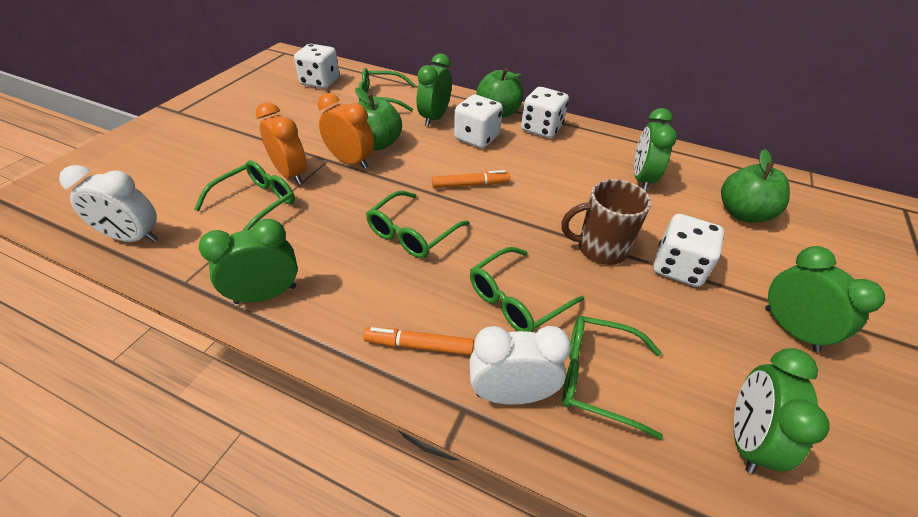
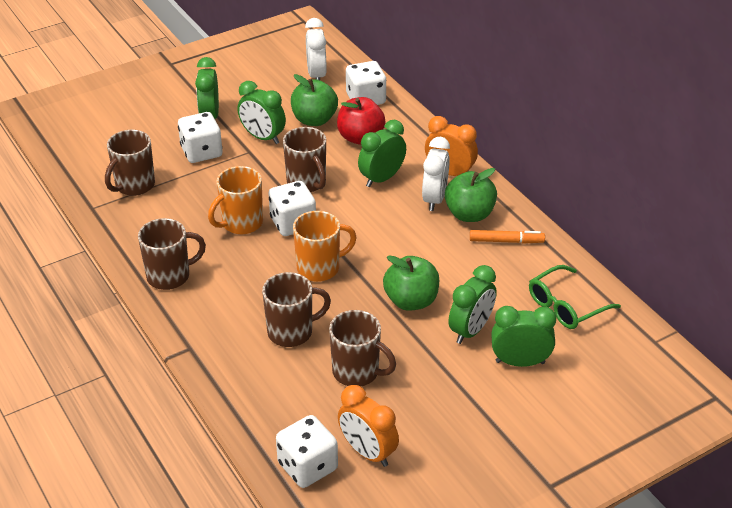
brown mug: 1 -> 5
green glasses: 5 -> 1
orange marker: 2 -> 1
orange mug: 0 -> 2
red apple: 0 -> 1

